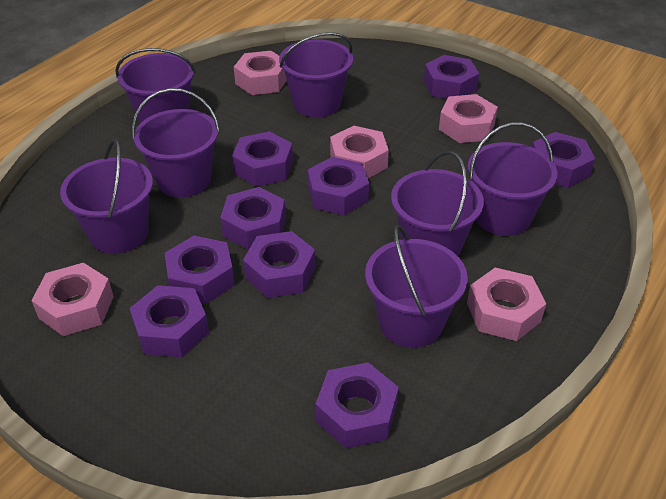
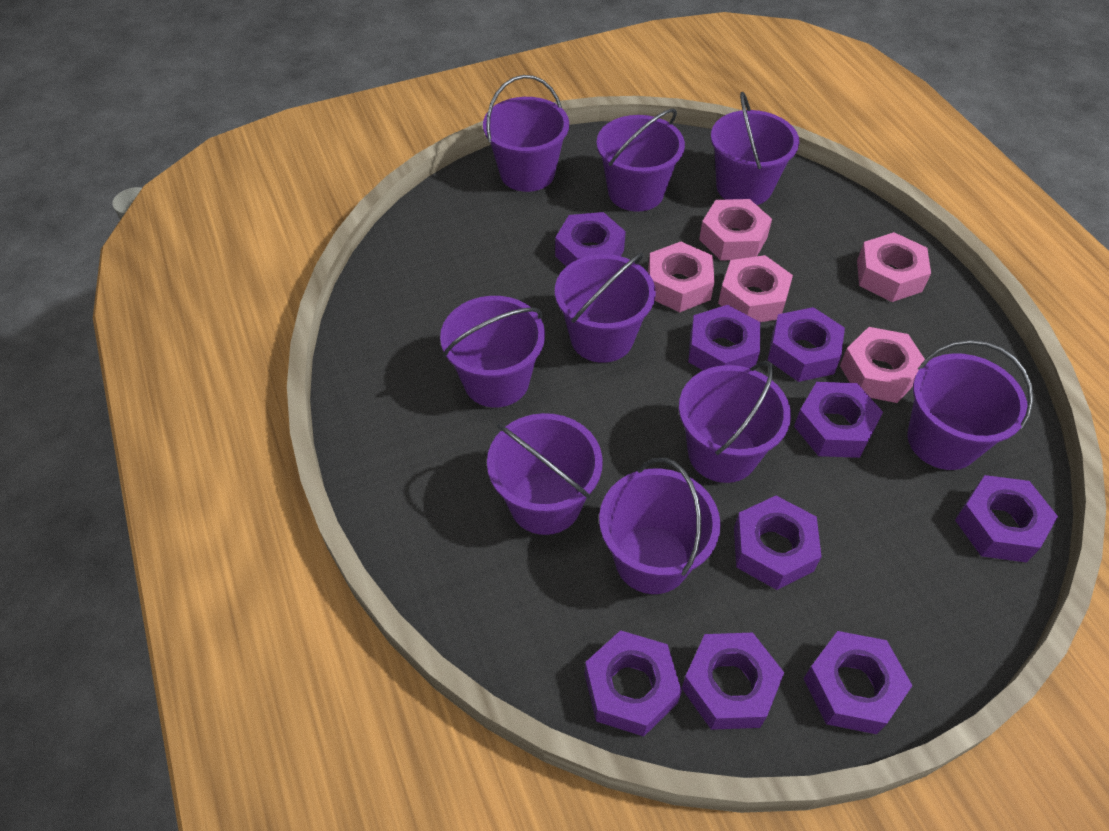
purple bucket: 7 -> 9

